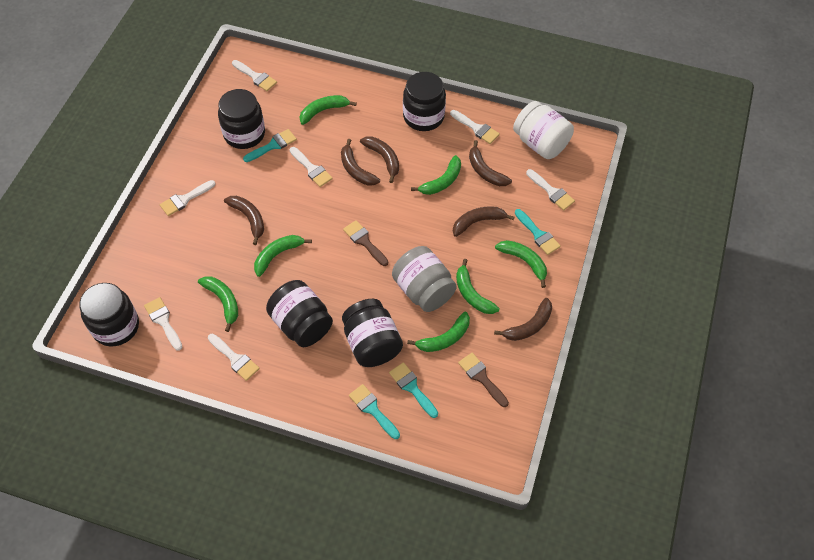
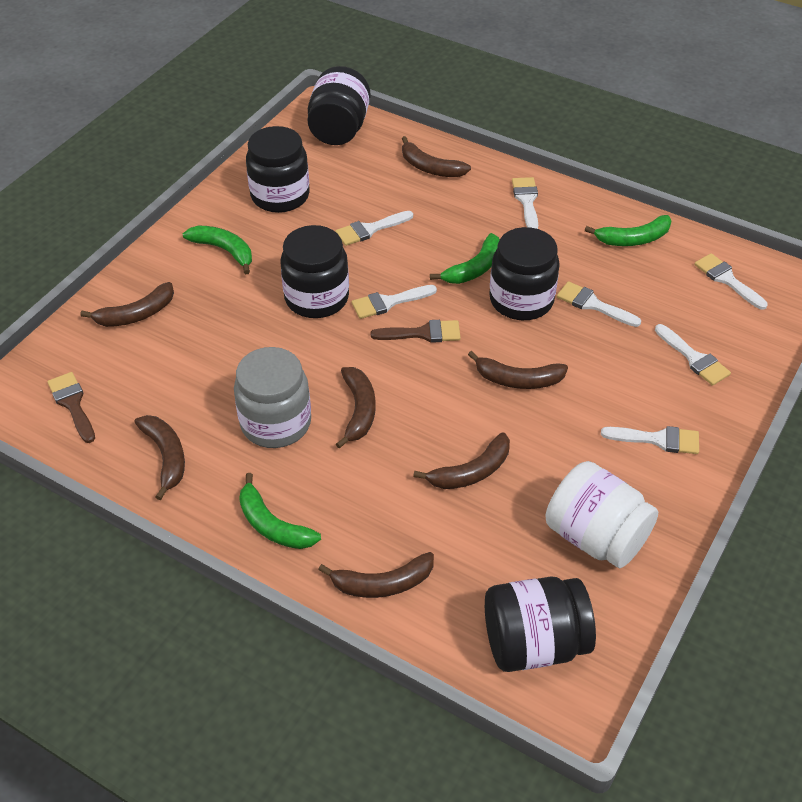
brown banana: 6 -> 7
green banana: 7 -> 4
turquoise brush: 4 -> 0

